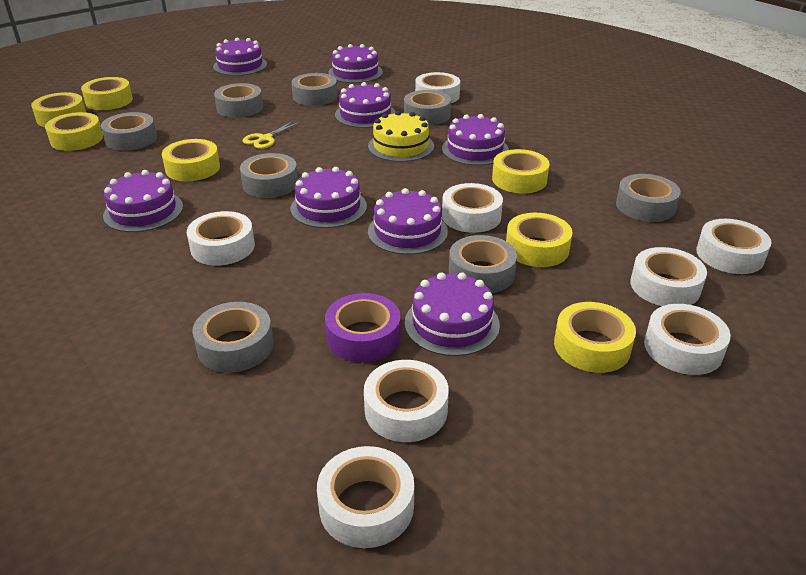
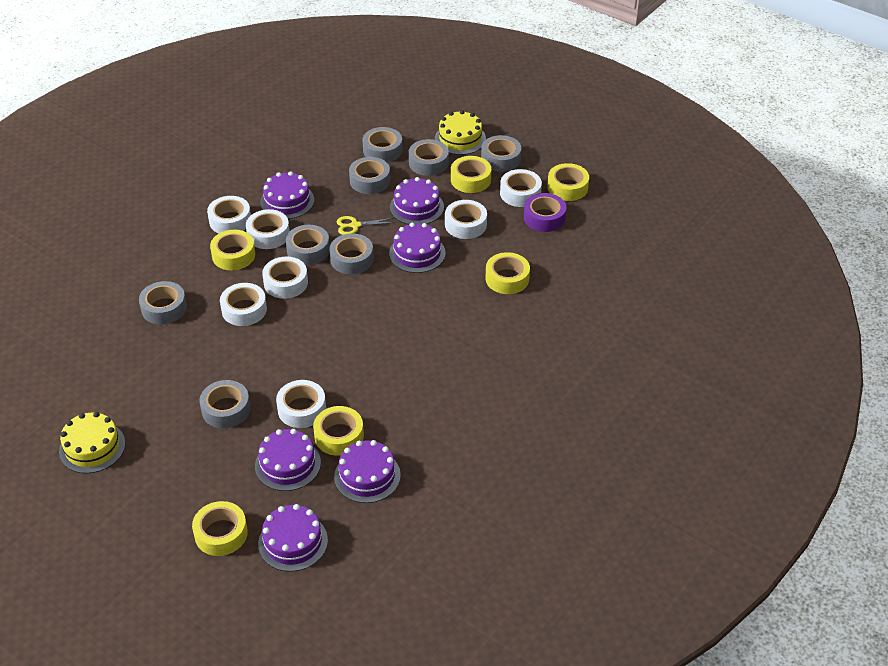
purple cake: 8 -> 6
white tape: 8 -> 7
yellow cake: 1 -> 2
yellow tape: 7 -> 6

